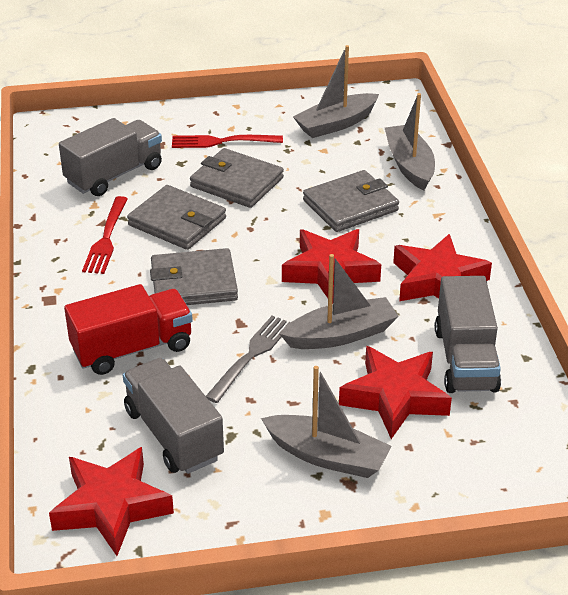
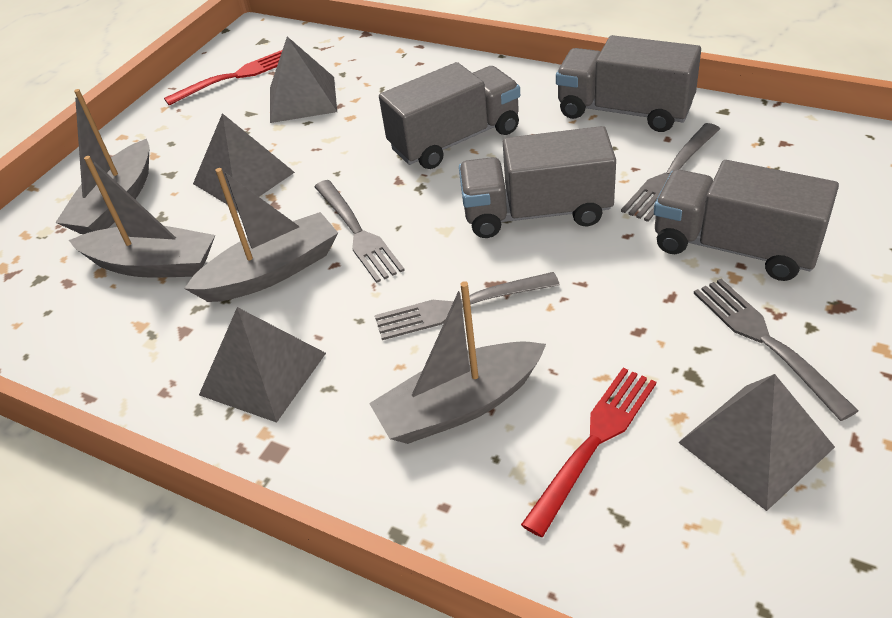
grey fork: 1 -> 4
grey pyramid: 0 -> 4
grey truck: 3 -> 4
grey wallet: 4 -> 0
red star: 4 -> 0
red truck: 1 -> 0

